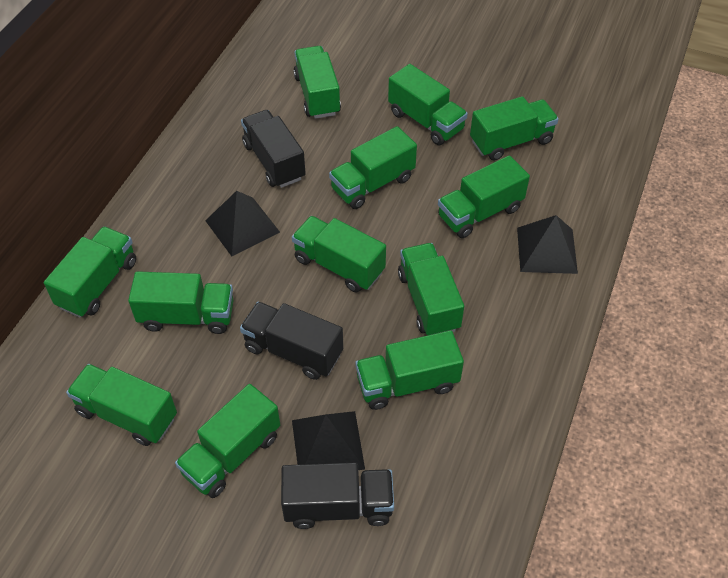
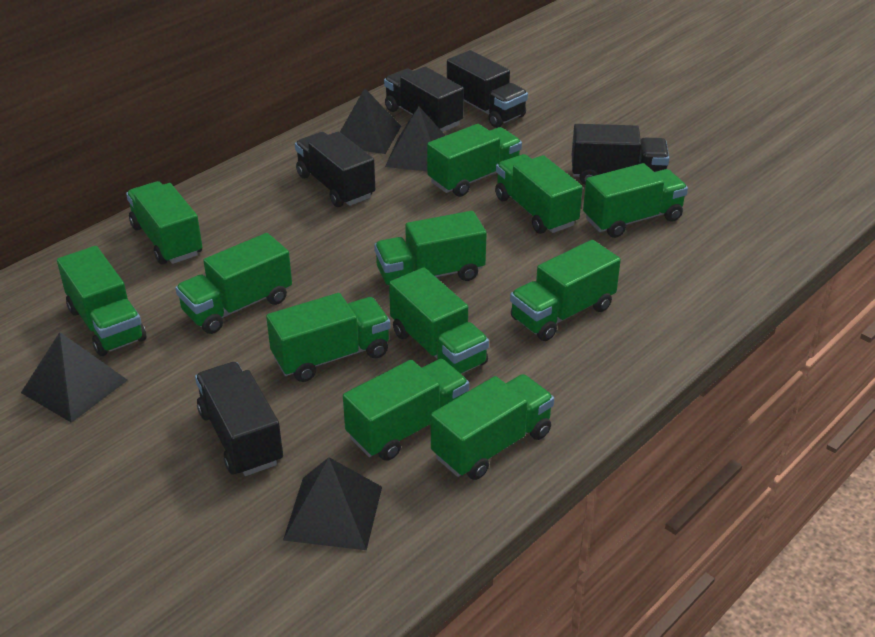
black pyramid: 3 -> 4
black truck: 3 -> 5

